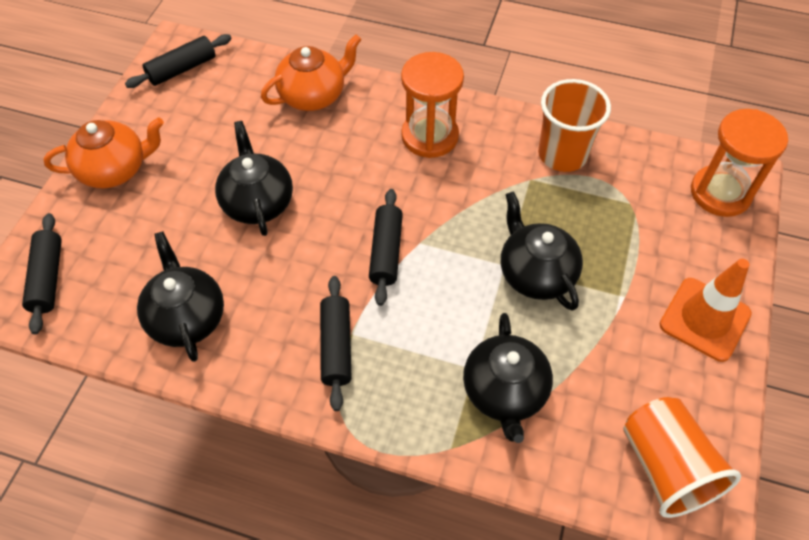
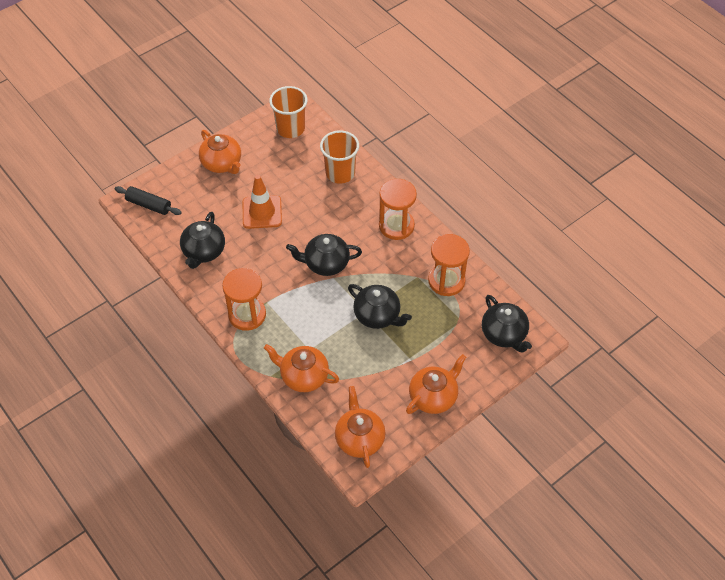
black rolling pin: 4 -> 1
orange hourglass: 2 -> 3
orange teapot: 2 -> 4

